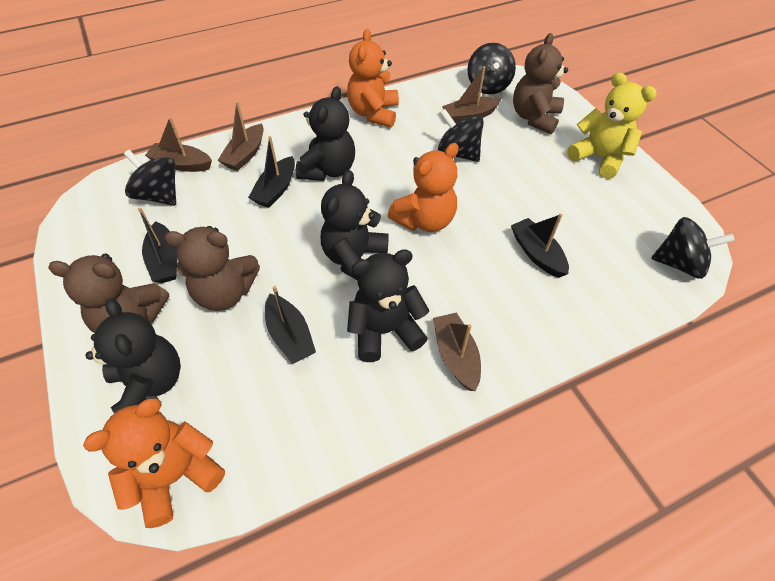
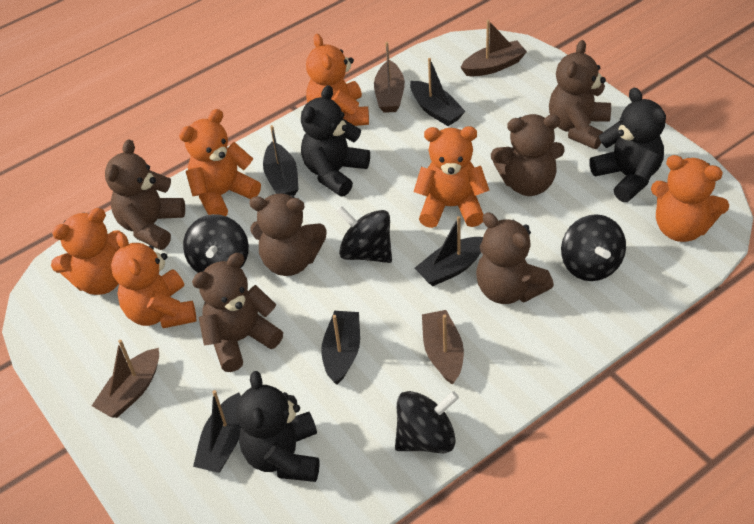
black boat: 4 -> 5
black teddy bear: 4 -> 3
brown teddy bear: 3 -> 6
orange teddy bear: 3 -> 6
yellow teddy bear: 1 -> 0

